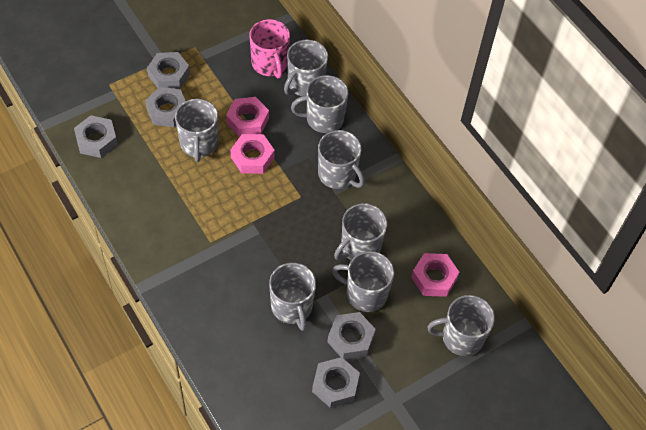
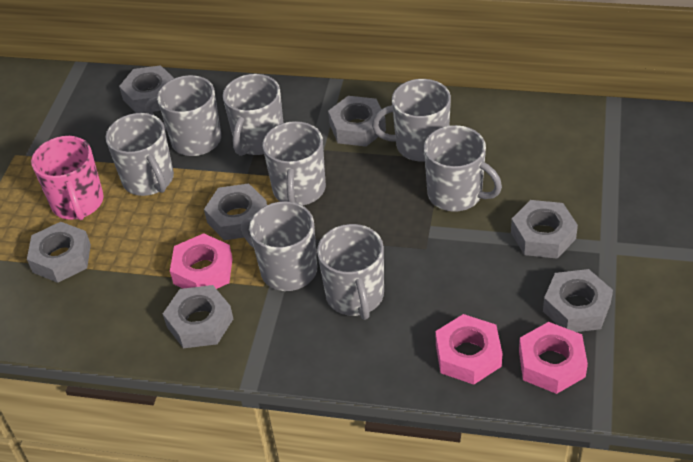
grey nut: 5 -> 7

